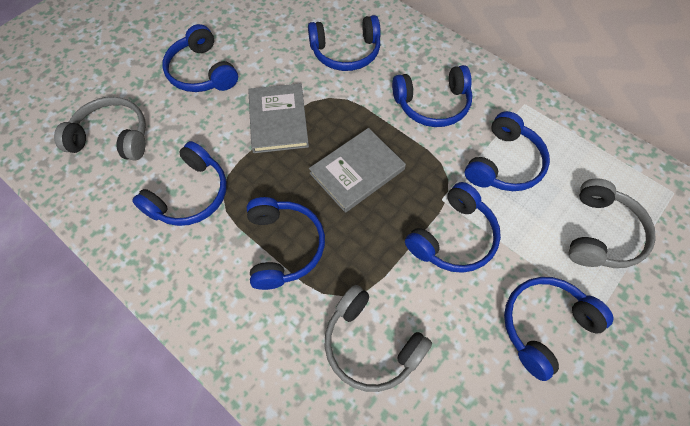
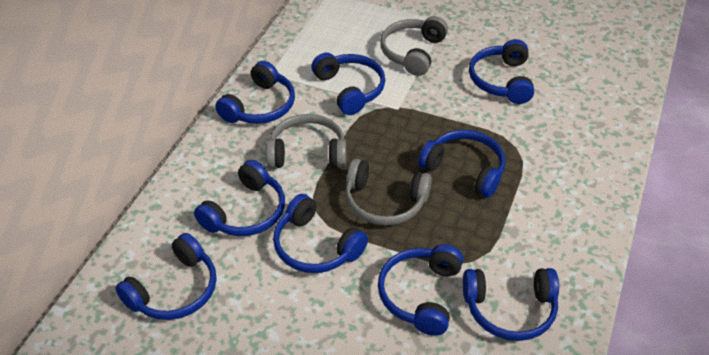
blue headphones: 8 -> 9
grey book: 2 -> 0

